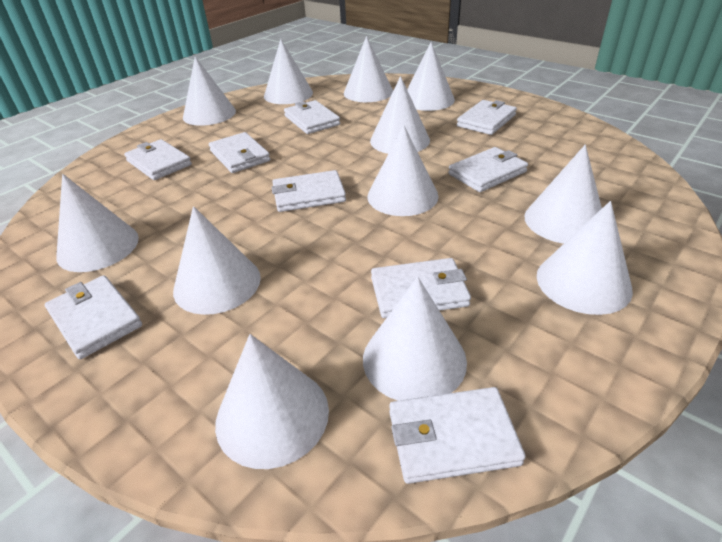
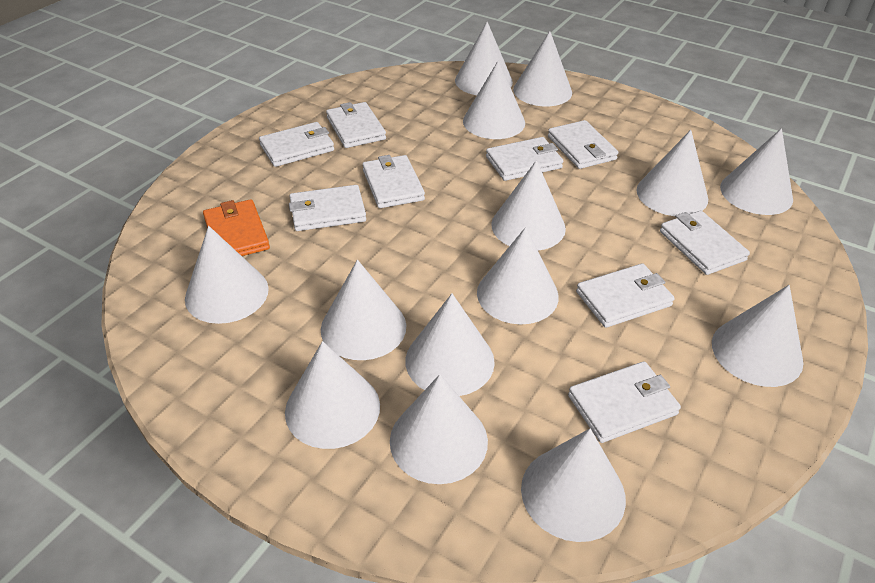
orange wallet: 0 -> 1
white cone: 12 -> 14

